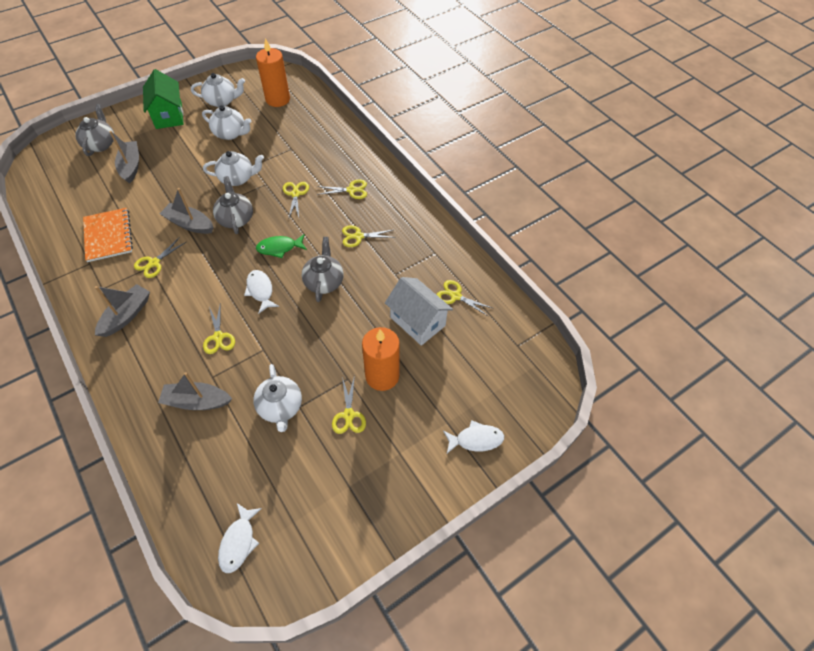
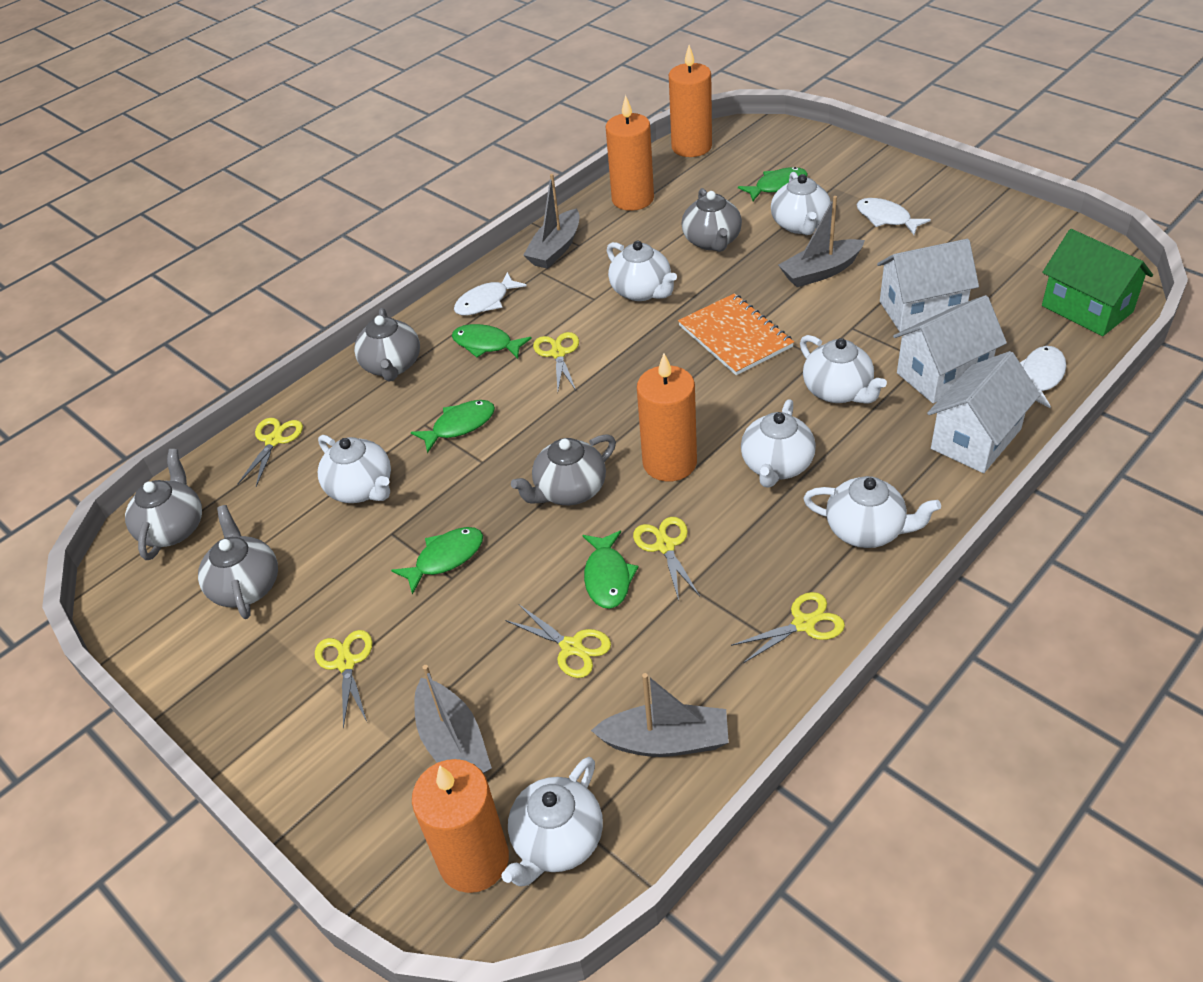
green fish: 1 -> 5
grey teapot: 3 -> 5
orange candle: 2 -> 4
white house: 1 -> 3
white teapot: 4 -> 7
yellow scissors: 7 -> 6

